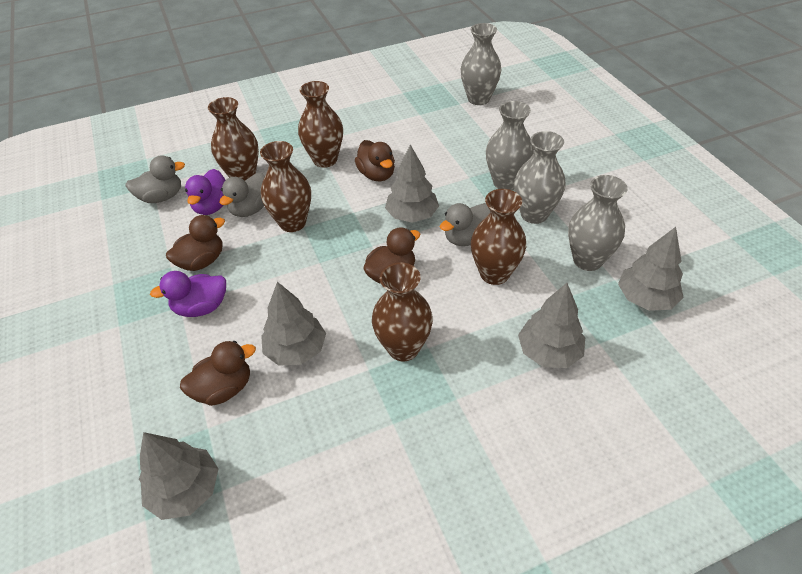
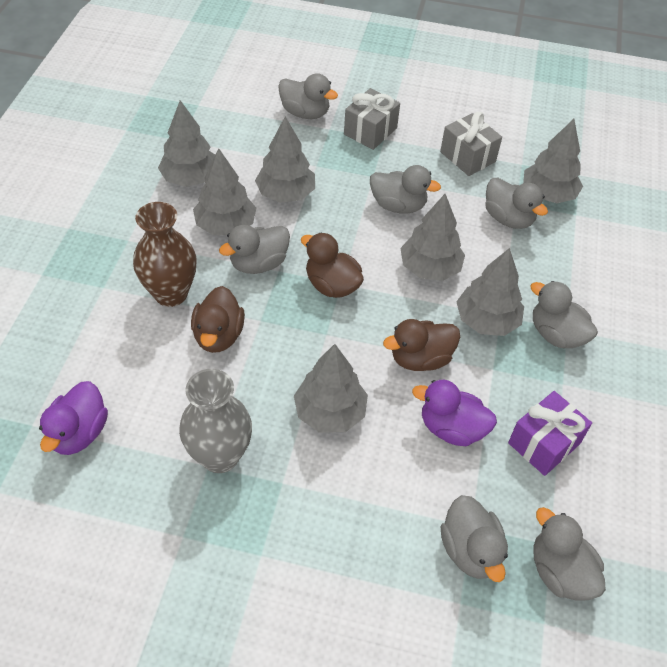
brown duck: 4 -> 3
brown vase: 5 -> 1
grey duck: 3 -> 7
grey gift: 0 -> 2
grey tree: 5 -> 7
grey vase: 4 -> 1
purple gift: 0 -> 1

